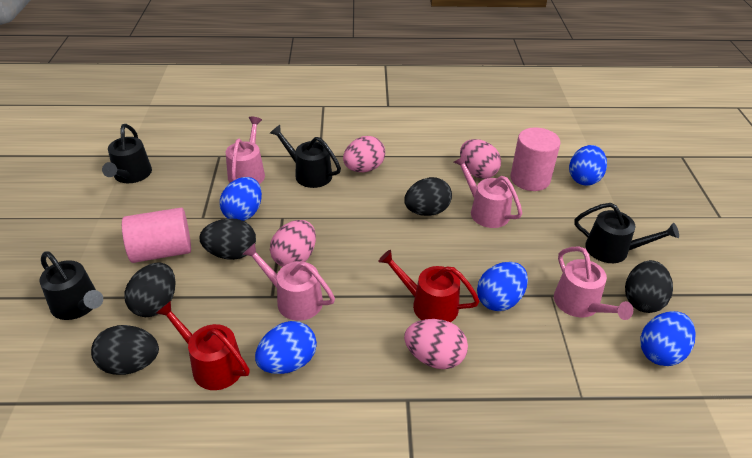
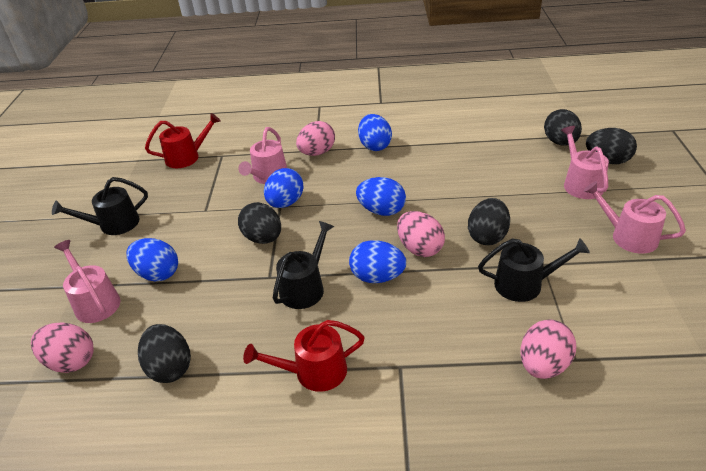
black watering can: 4 -> 3
pink cylinder: 2 -> 0

